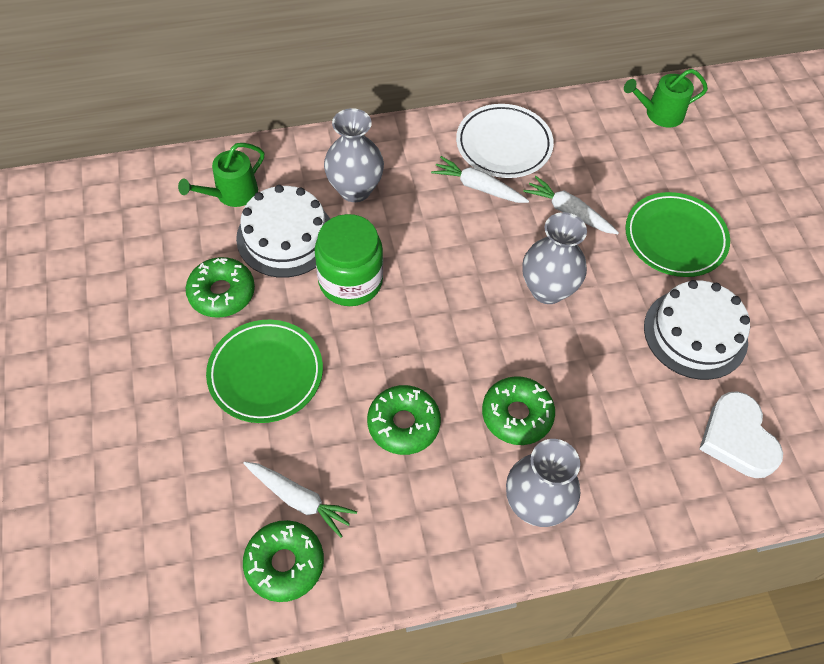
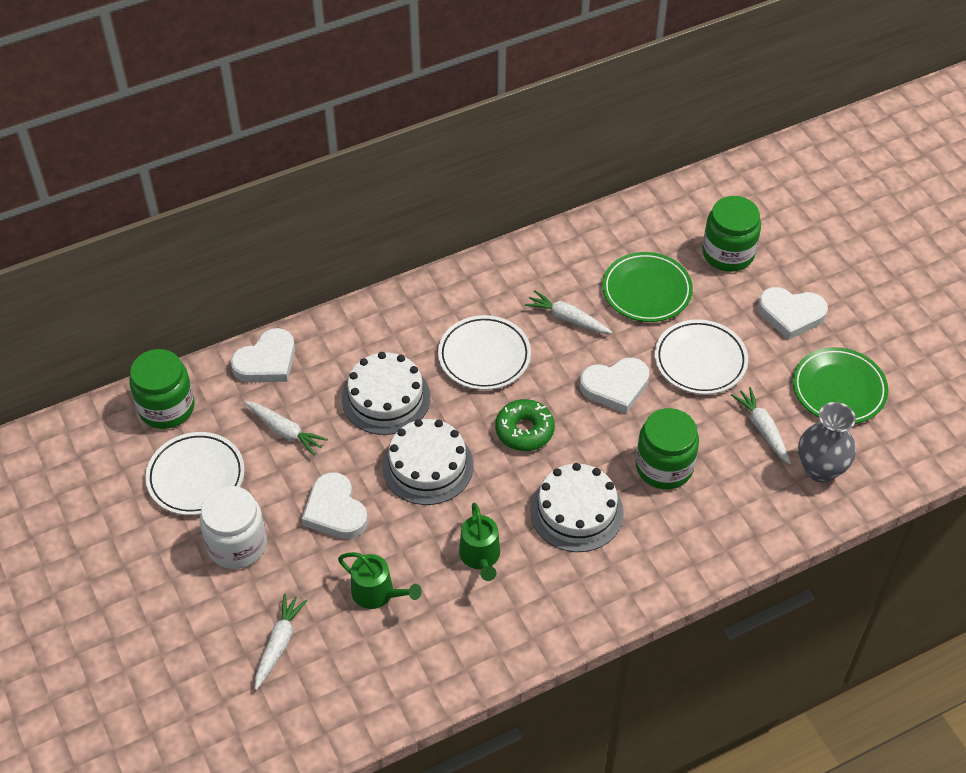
green donut: 4 -> 1
green jar: 1 -> 3
grey vase: 3 -> 1
white cake: 2 -> 3
white carrot: 3 -> 4
white heart: 1 -> 4
white jar: 0 -> 1
white plate: 1 -> 3

